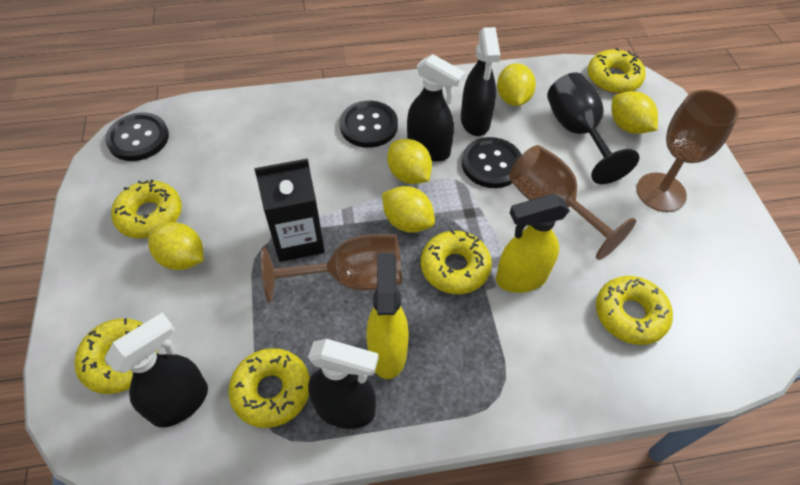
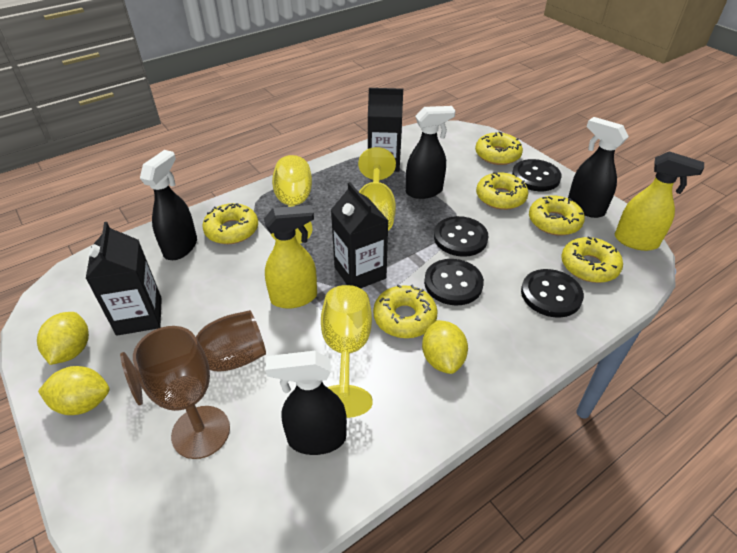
black button: 3 -> 4
black carton: 1 -> 3
black goblet: 1 -> 0
brown goblet: 3 -> 2
yellow goblet: 0 -> 3
yellow lemon: 5 -> 3

